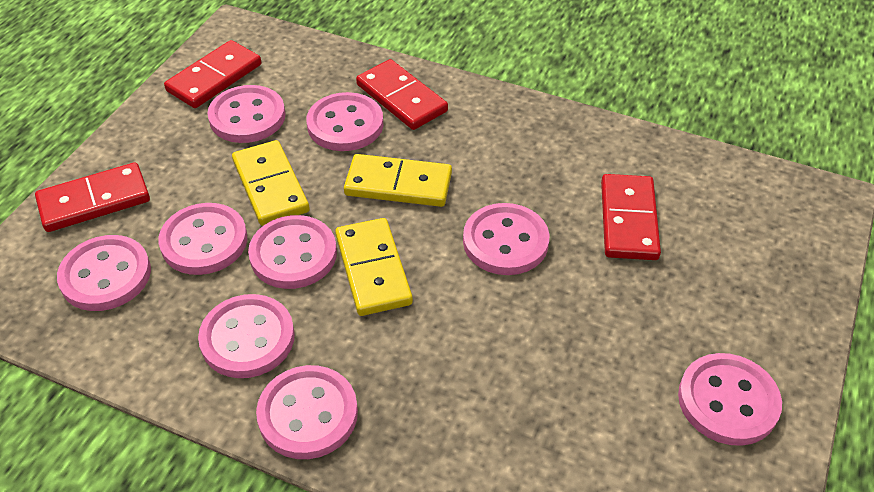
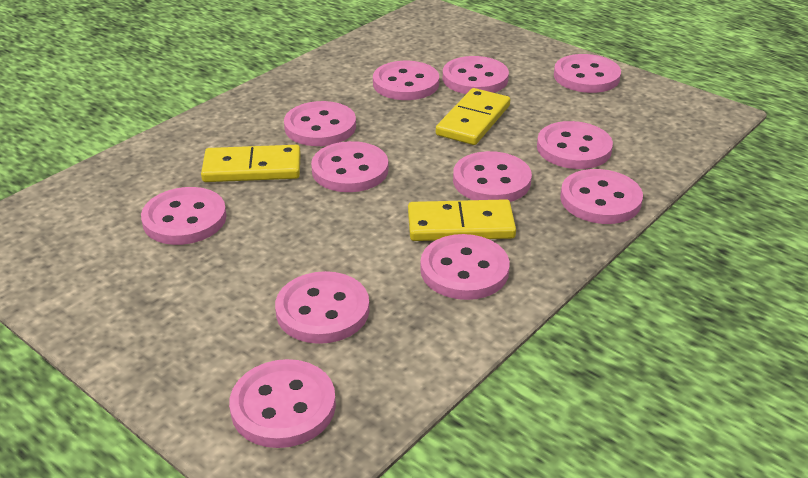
pink button: 9 -> 12
red domino: 4 -> 0

